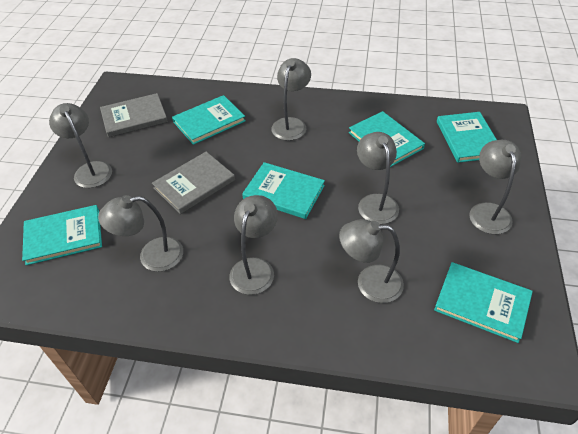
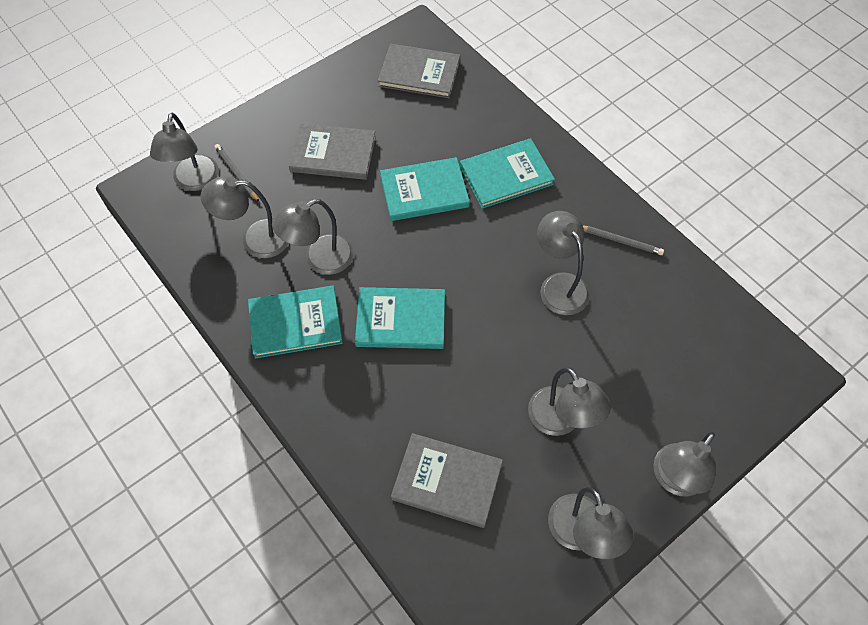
grey book: 2 -> 3
grey pencil: 0 -> 2
turquoise book: 6 -> 4

